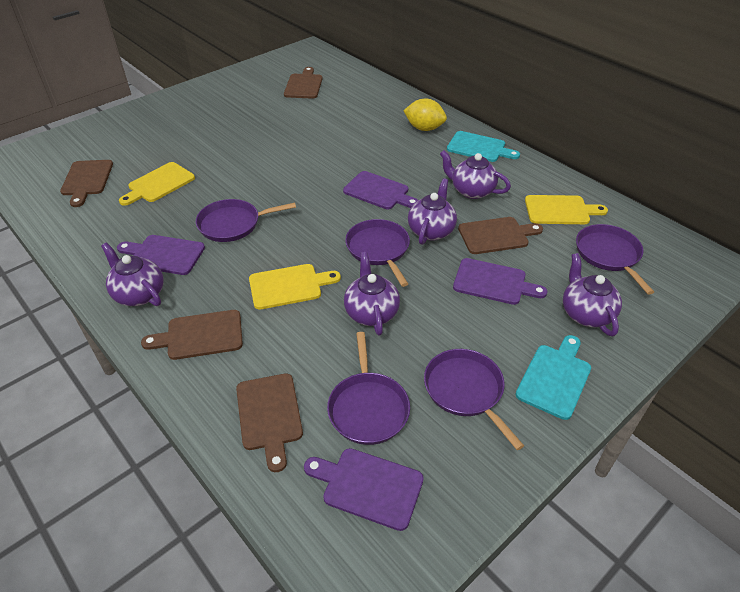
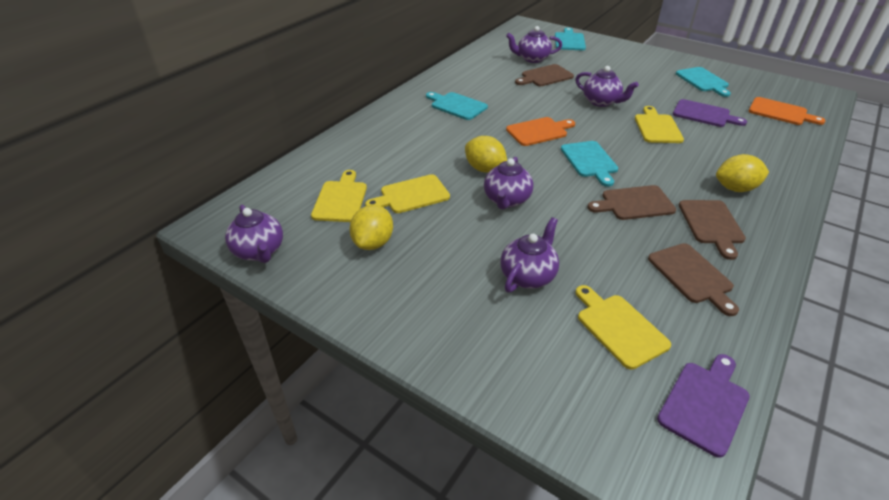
brown cutting board: 5 -> 4
orange cutting board: 0 -> 2
purple cutting board: 4 -> 2
purple pan: 5 -> 0
turquoise cutting board: 2 -> 4
yellow cutting board: 3 -> 4
yellow lemon: 1 -> 3

